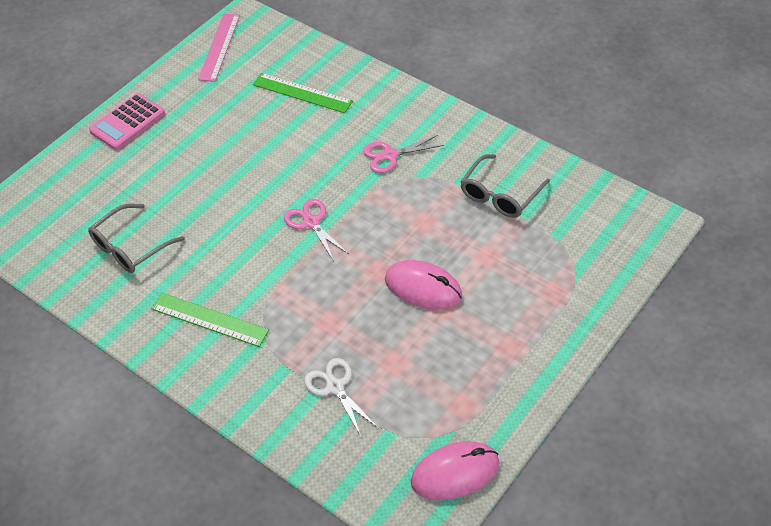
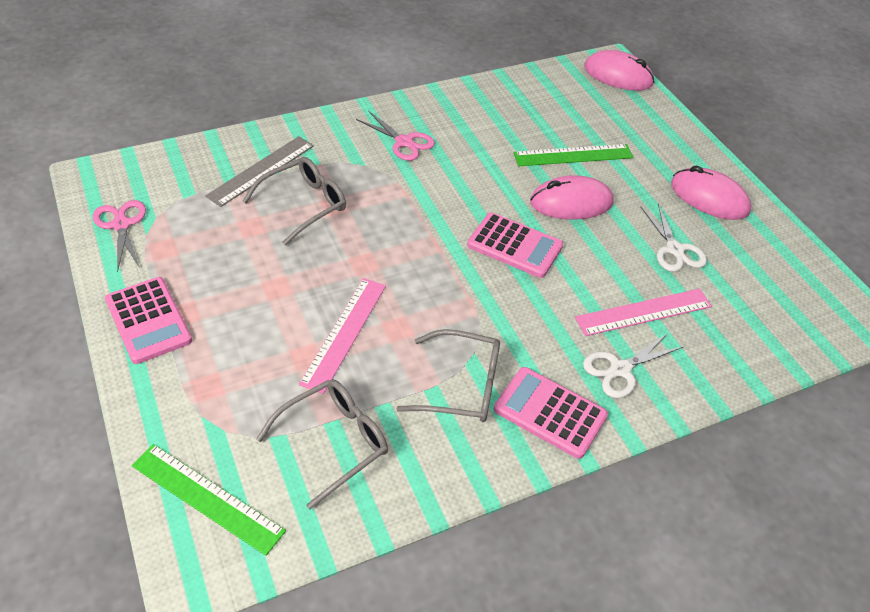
grey glasses: 2 -> 3
grey ruler: 0 -> 1
pink calculator: 1 -> 3
pink mouse: 2 -> 3
pink ruler: 1 -> 2
white scissors: 1 -> 2

